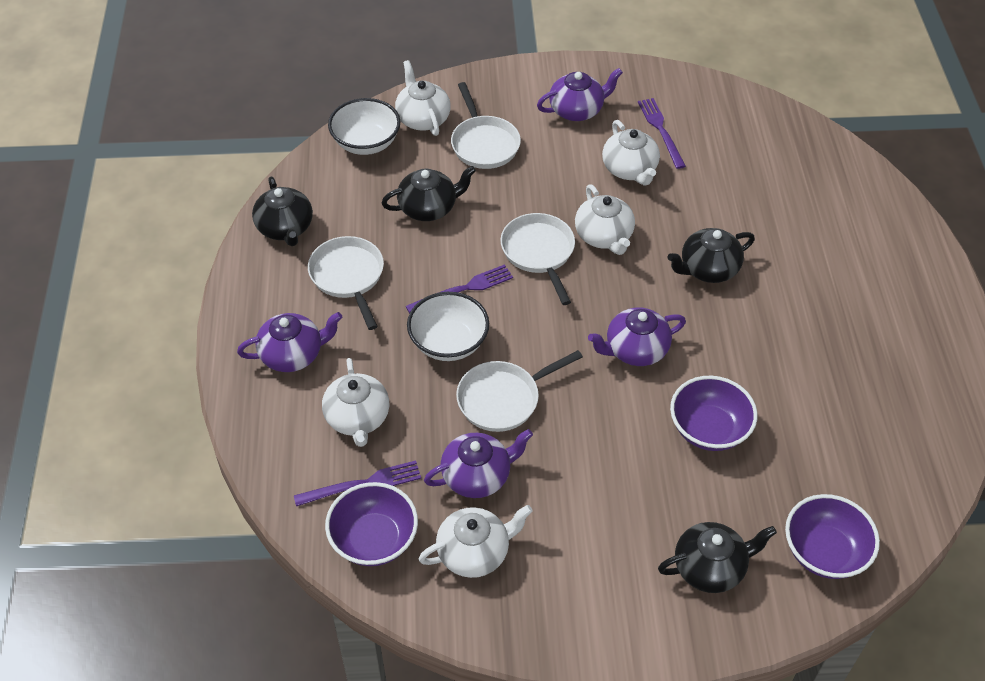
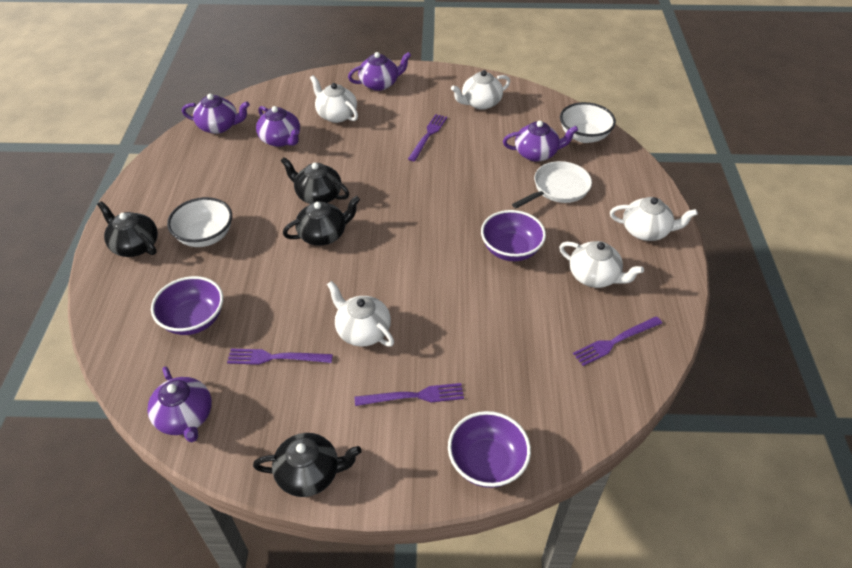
purple fork: 3 -> 4
purple teapot: 4 -> 5
white pan: 4 -> 1

